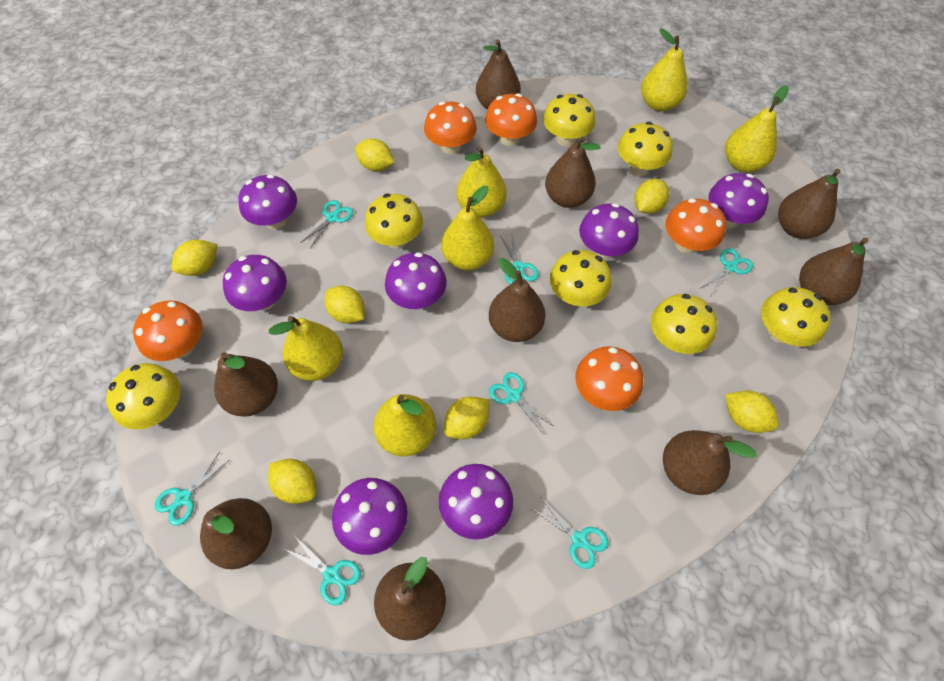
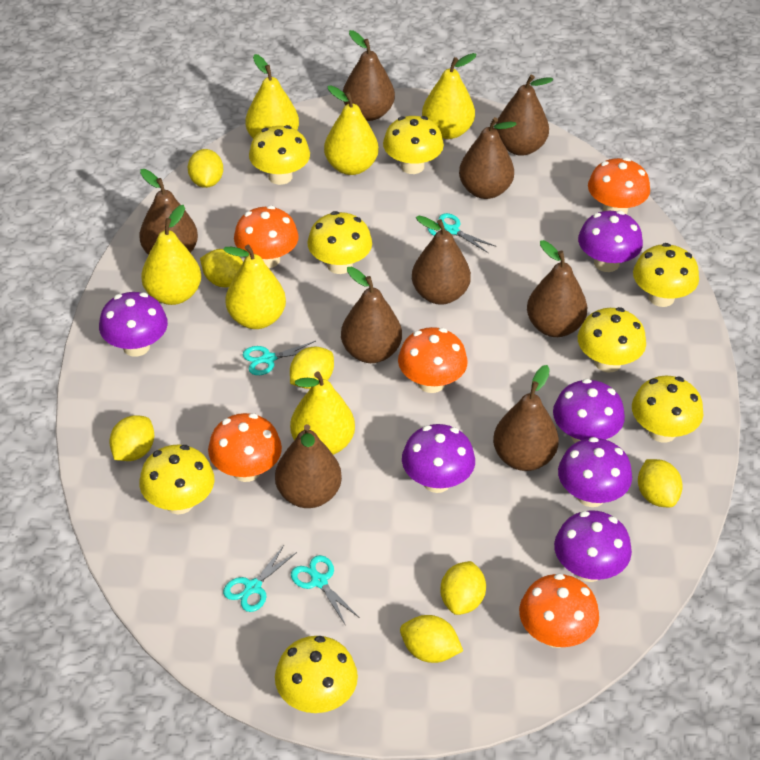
purple mushroom: 7 -> 6
turquoise scissors: 7 -> 4
yellow mushroom: 7 -> 8

